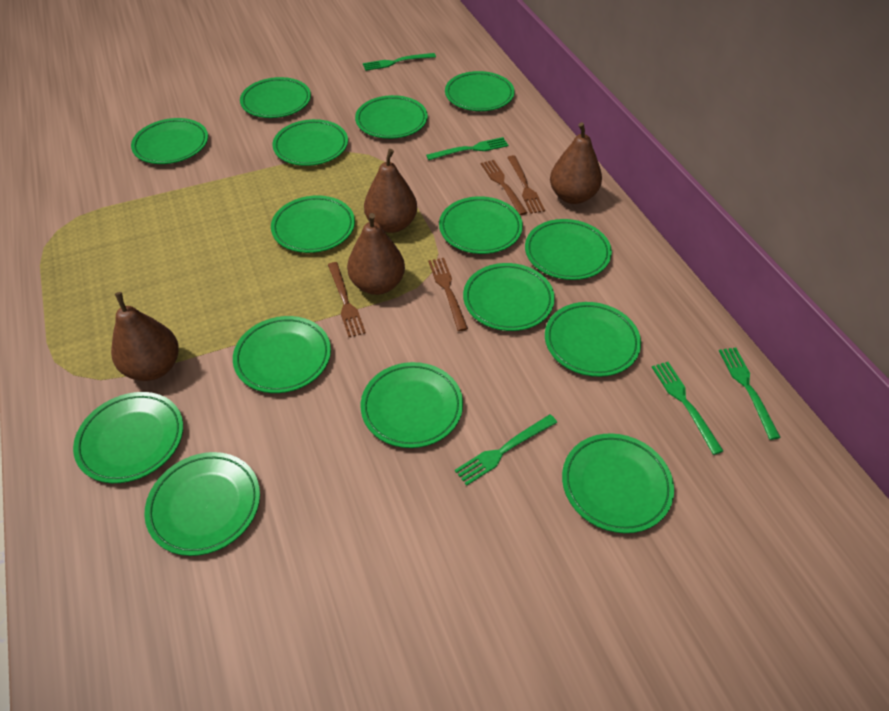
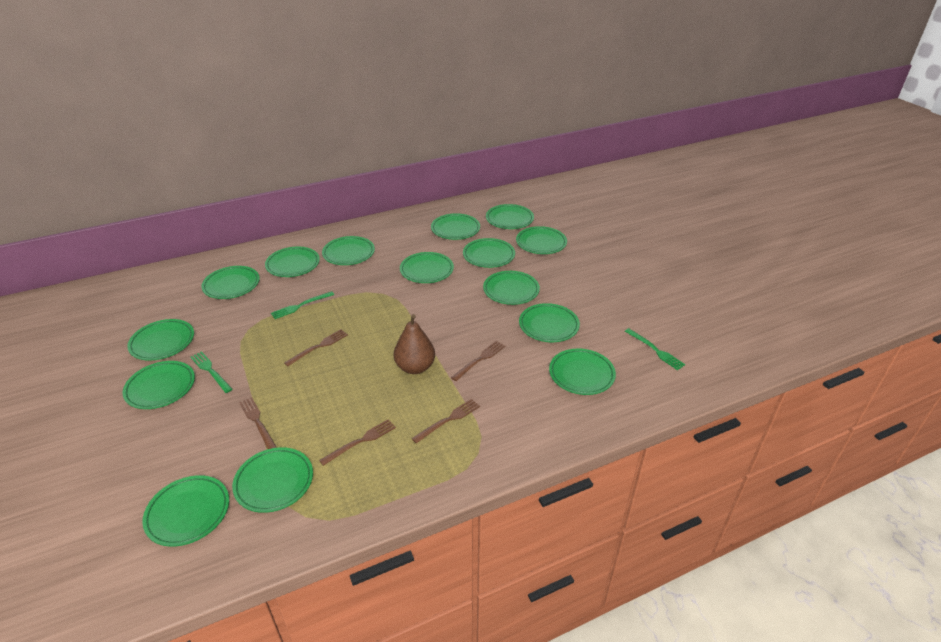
brown fork: 4 -> 5
brown pear: 4 -> 1
green fork: 5 -> 3

